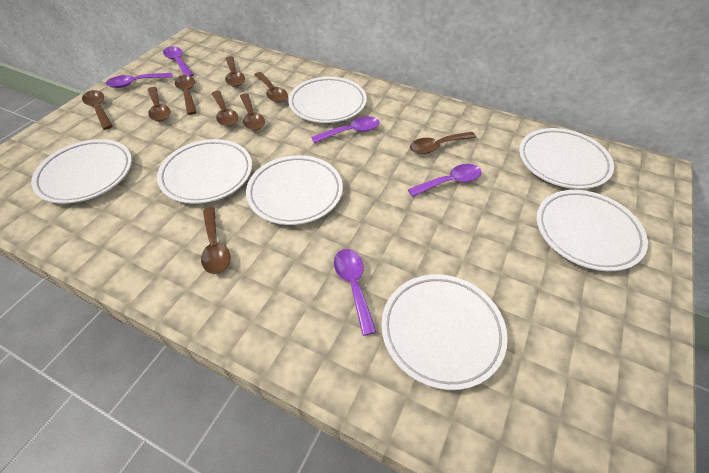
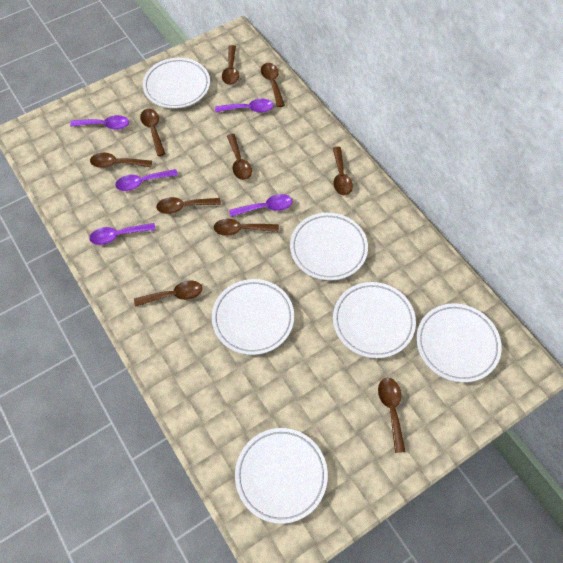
brown spoon: 9 -> 10
white plate: 7 -> 6

